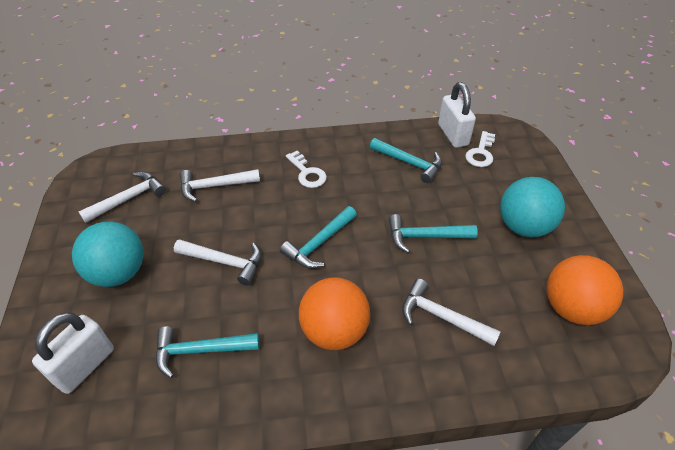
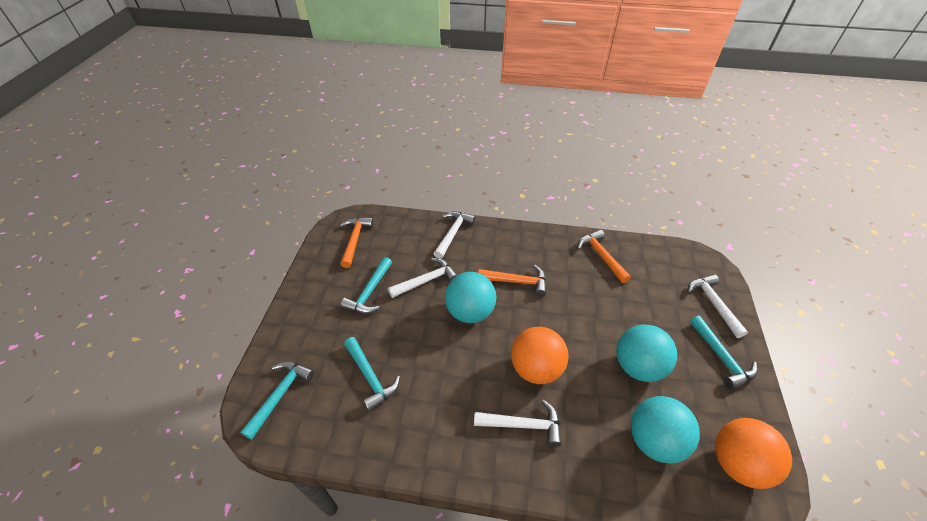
orange hammer: 0 -> 3
turquoise ball: 2 -> 3
white key: 2 -> 0
white padlock: 2 -> 0

